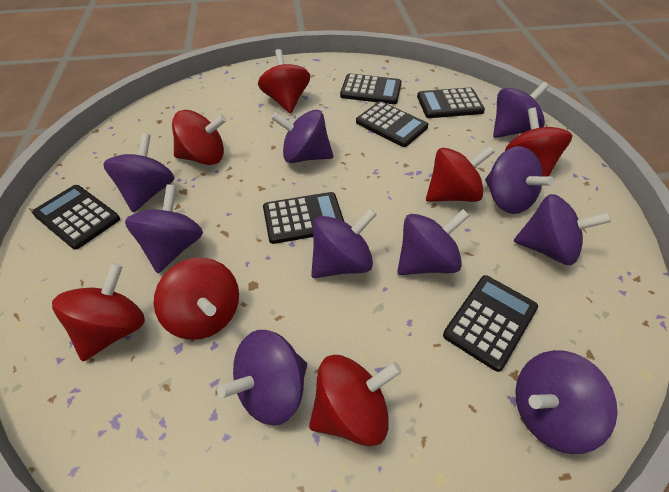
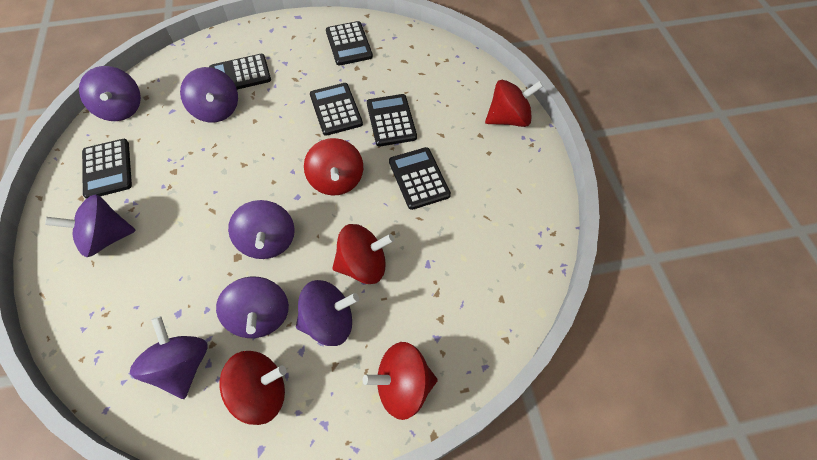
purple spinning top: 10 -> 7
red spinning top: 7 -> 5

